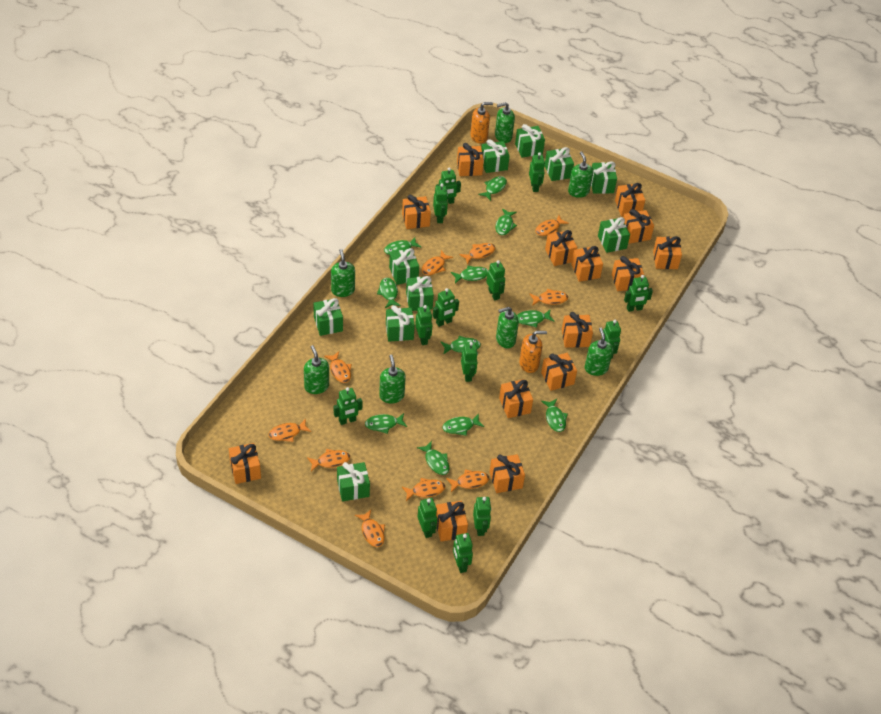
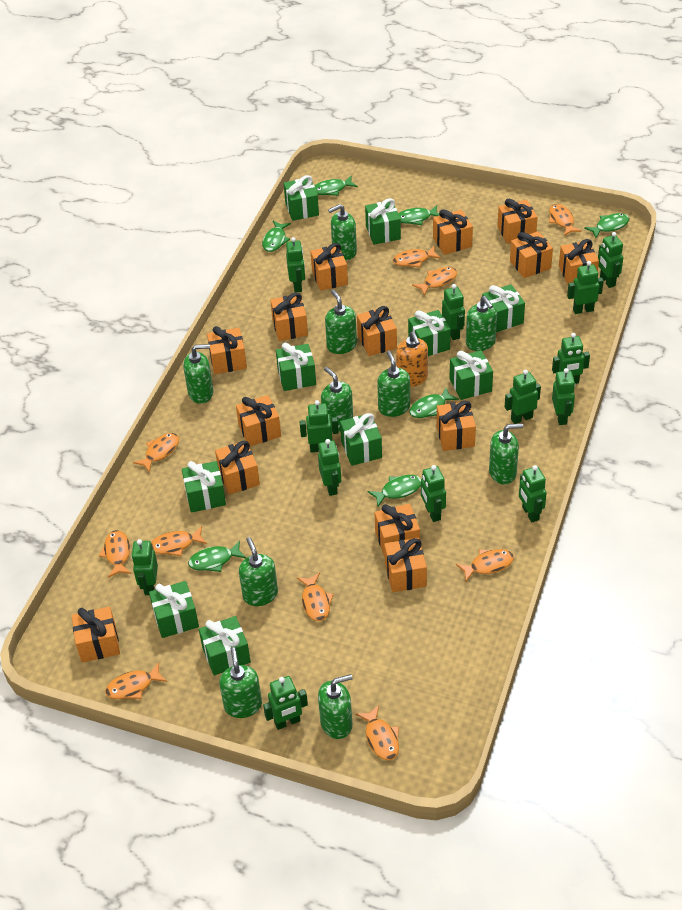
green fish: 11 -> 7
green soap dispenser: 7 -> 10
orange soap dispenser: 2 -> 1

